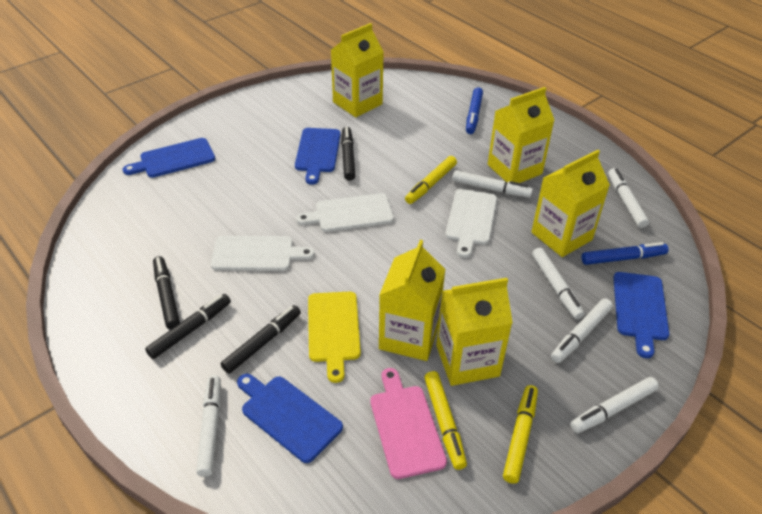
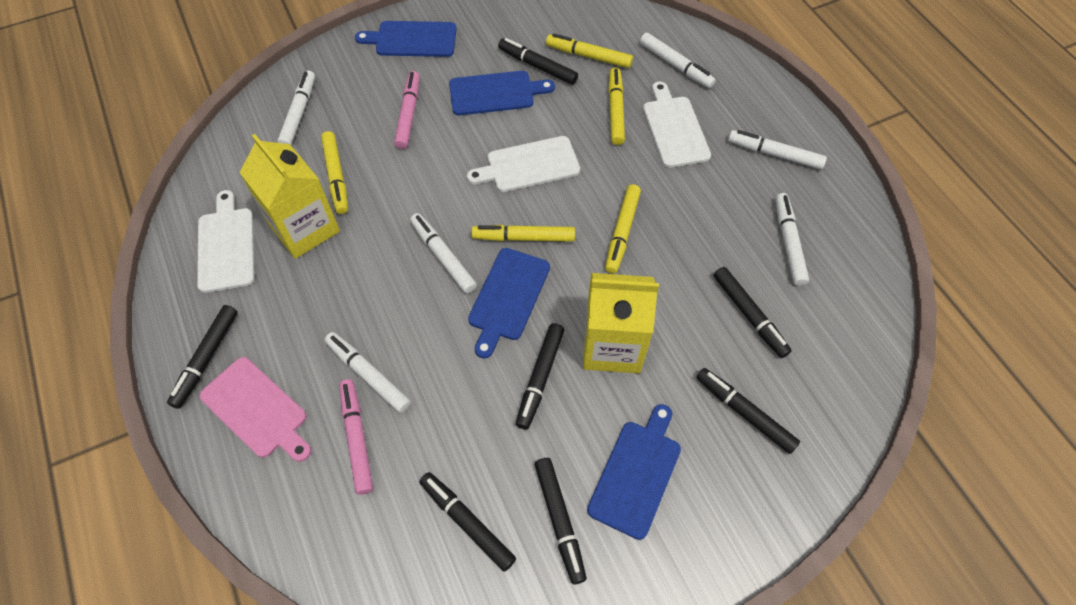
black marker: 4 -> 7
blue marker: 2 -> 0
pink marker: 0 -> 2
yellow carton: 5 -> 2
yellow cutting board: 1 -> 0
yellow marker: 3 -> 5

